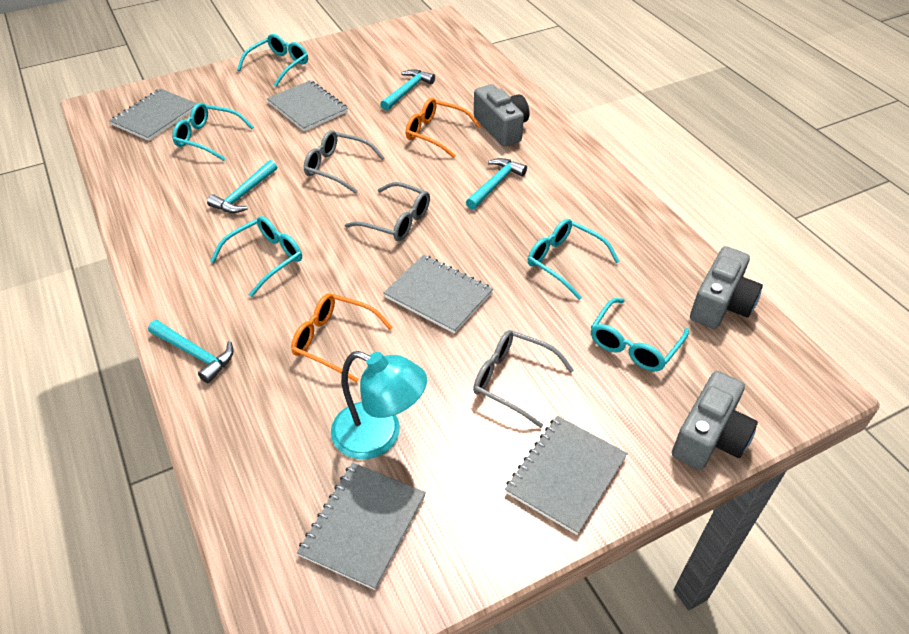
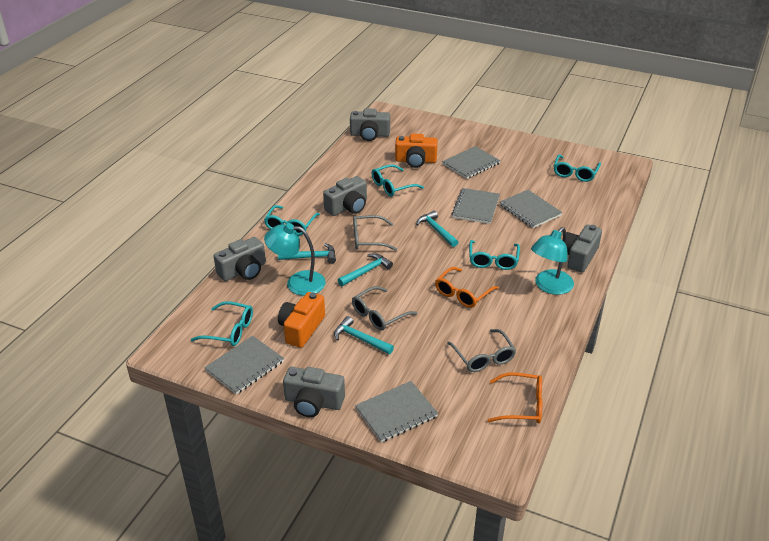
grey camera: 3 -> 5
orange camera: 0 -> 2
turquoise lamp: 1 -> 2

